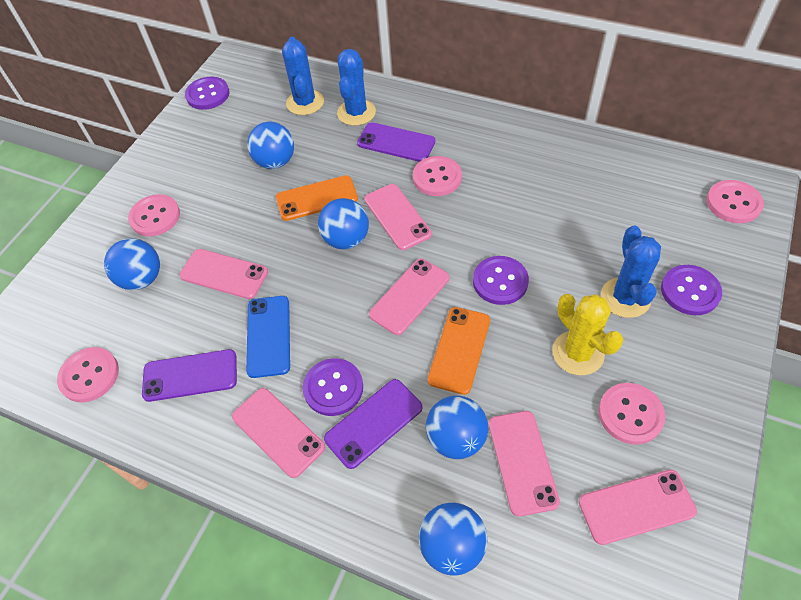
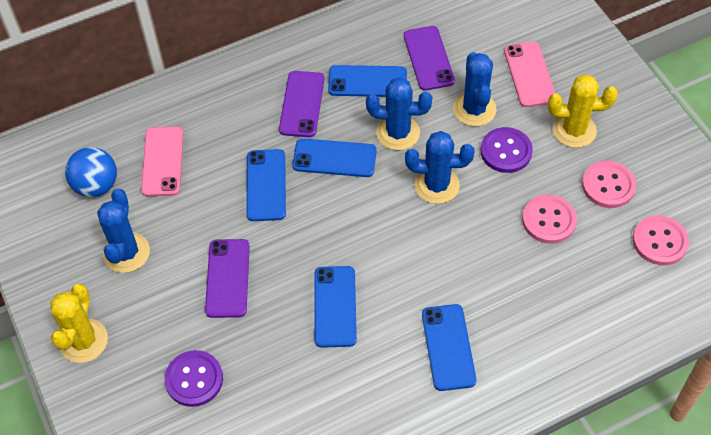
blue ball: 5 -> 1
blue cactus: 3 -> 4
blue phone: 1 -> 5
orange phone: 2 -> 0
pink button: 5 -> 3
pink phone: 6 -> 2
purple button: 4 -> 2
yellow cactus: 1 -> 2

